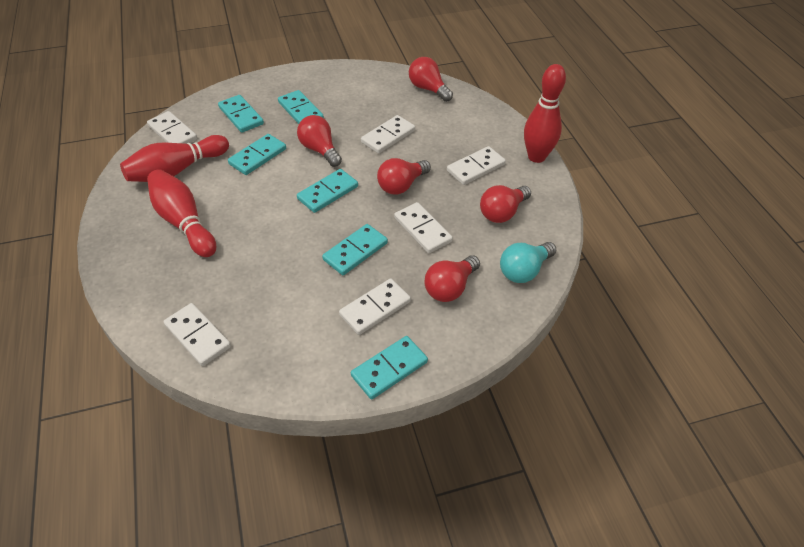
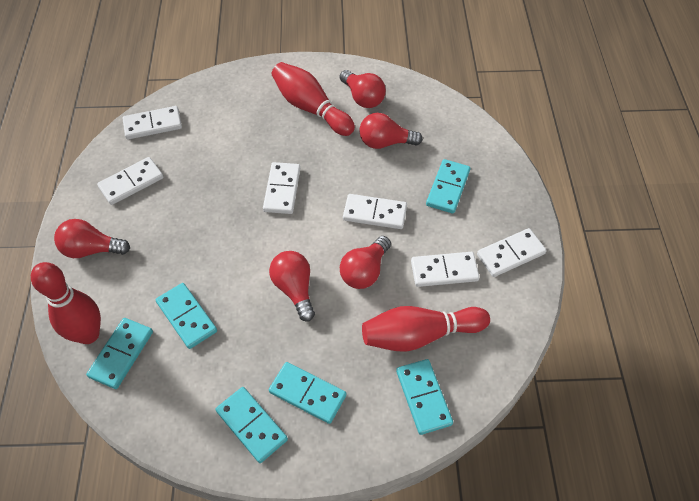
turquoise light bulb: 1 -> 0

